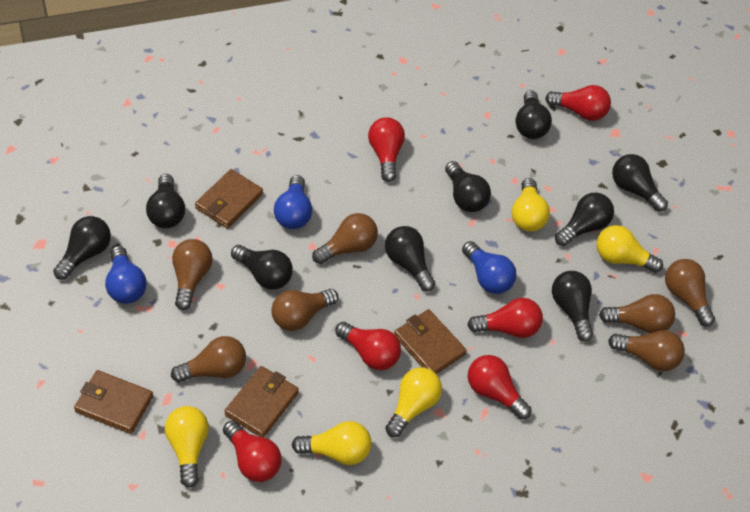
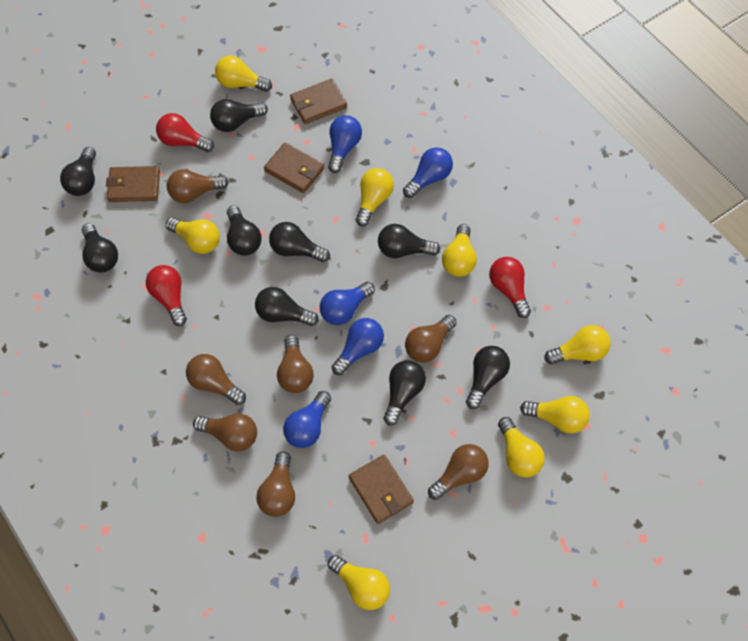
blue light bulb: 3 -> 5
red light bulb: 6 -> 3
yellow light bulb: 5 -> 8

